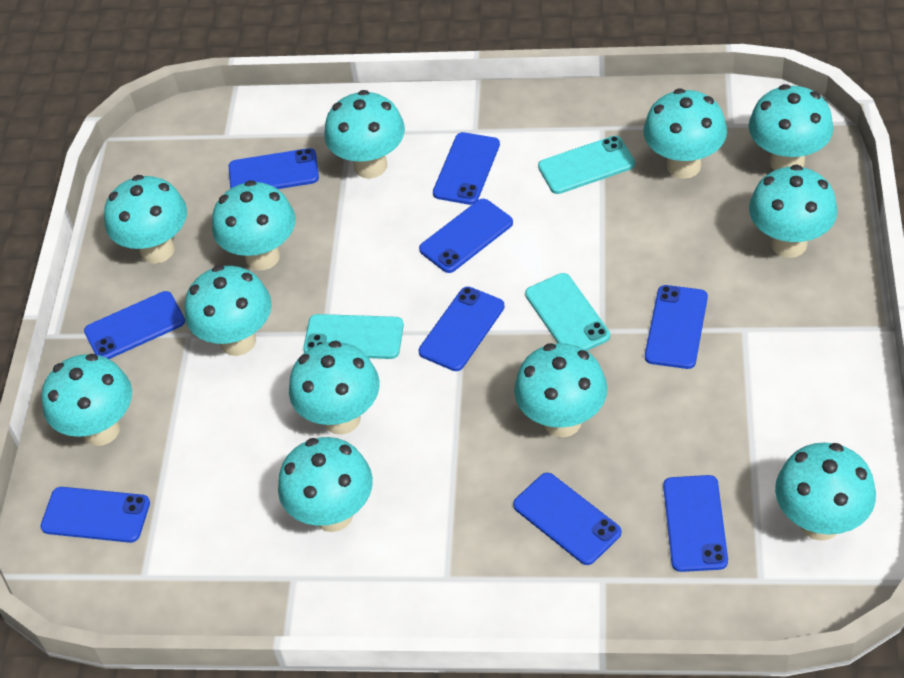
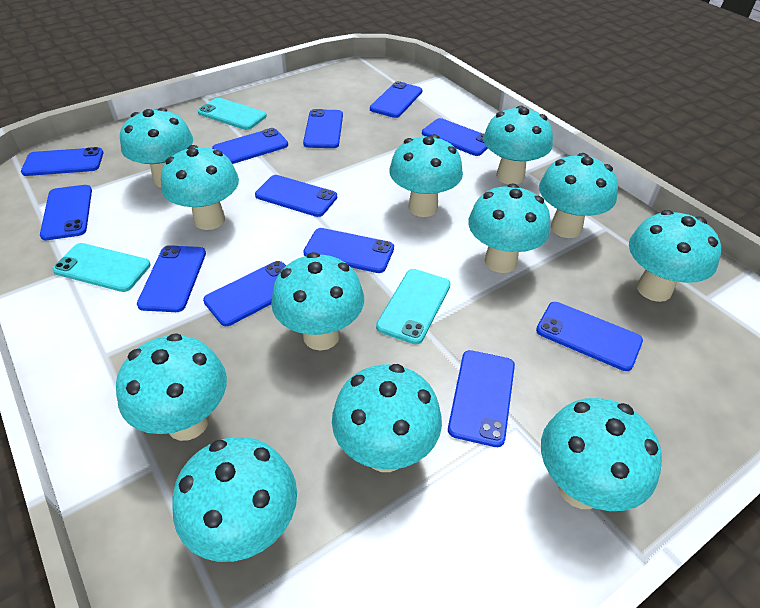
blue phone: 9 -> 12

